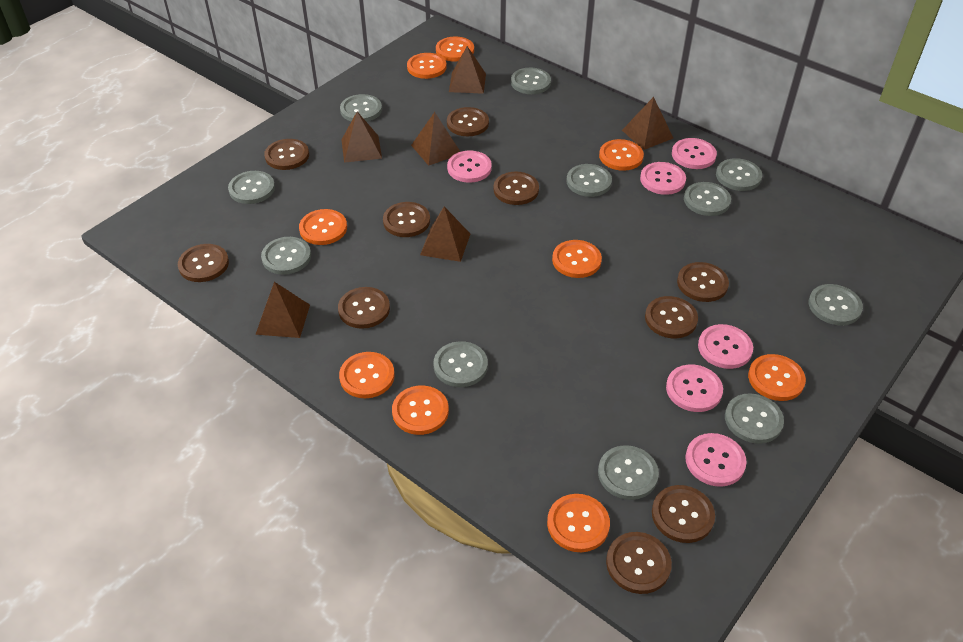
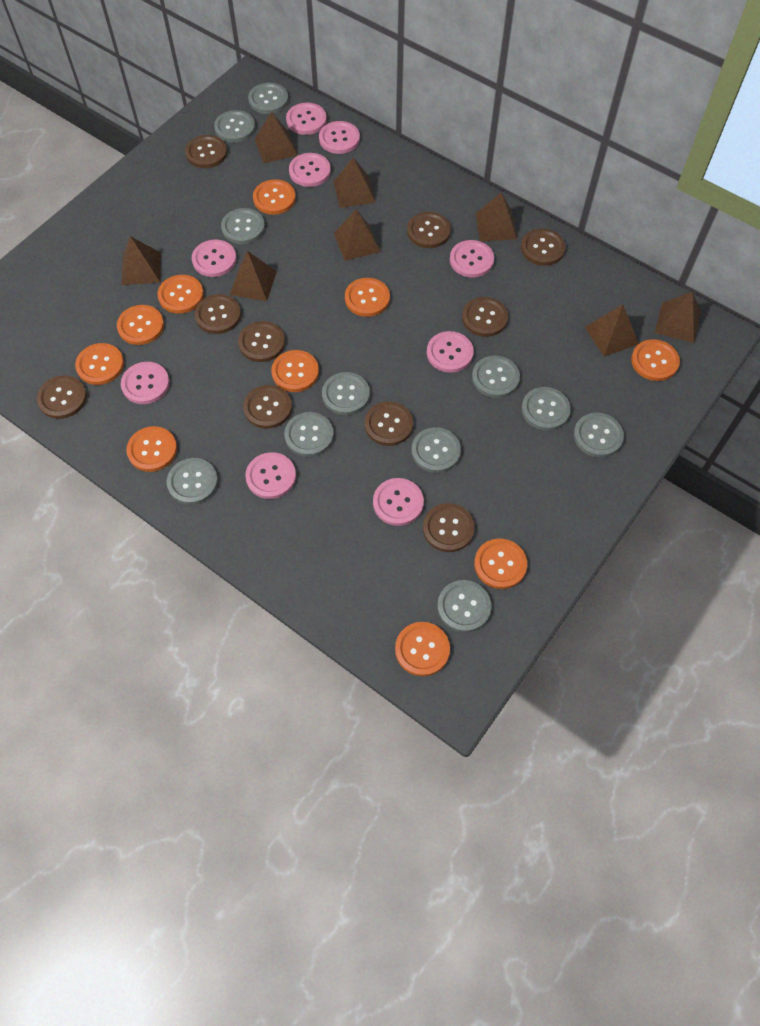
brown pyramid: 6 -> 8
orange button: 9 -> 10
pink button: 6 -> 9

